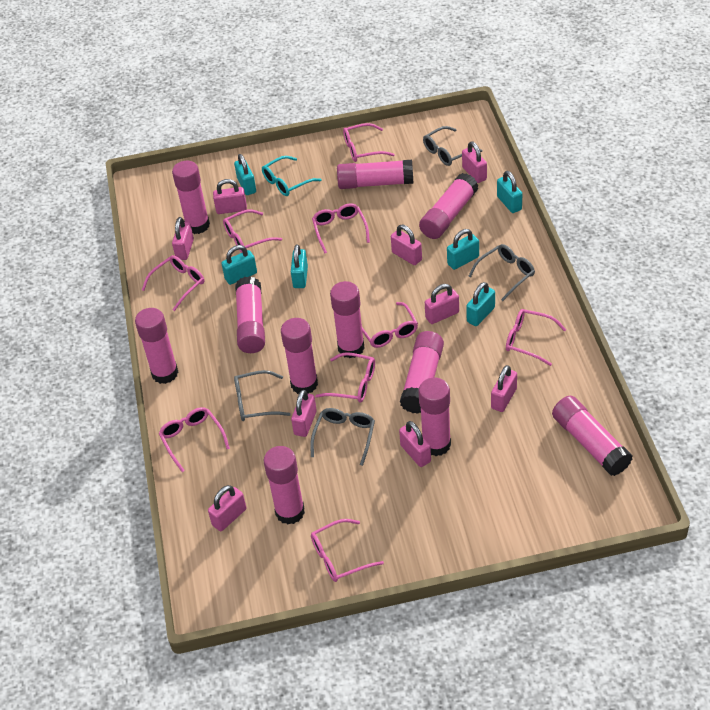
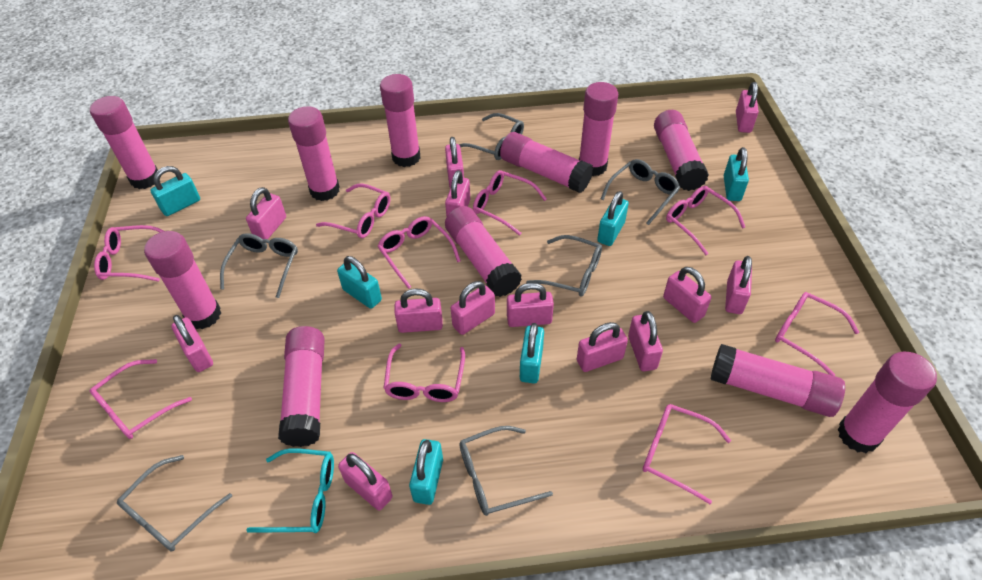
grey glasses: 4 -> 6
pink padlock: 9 -> 13

